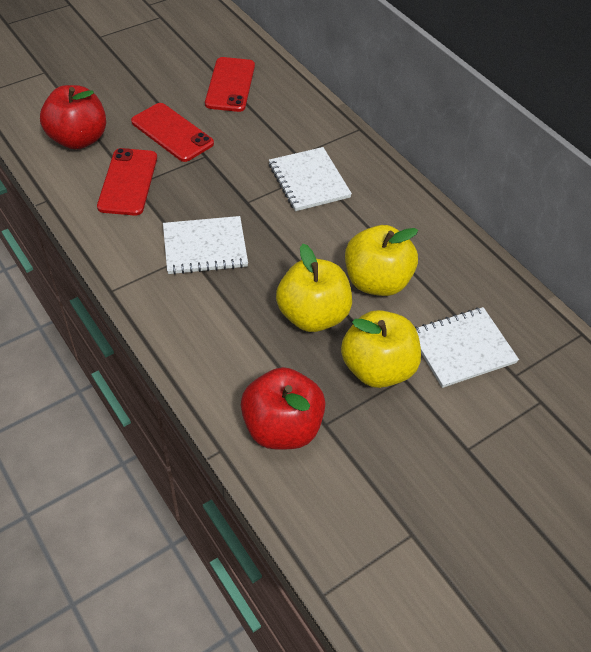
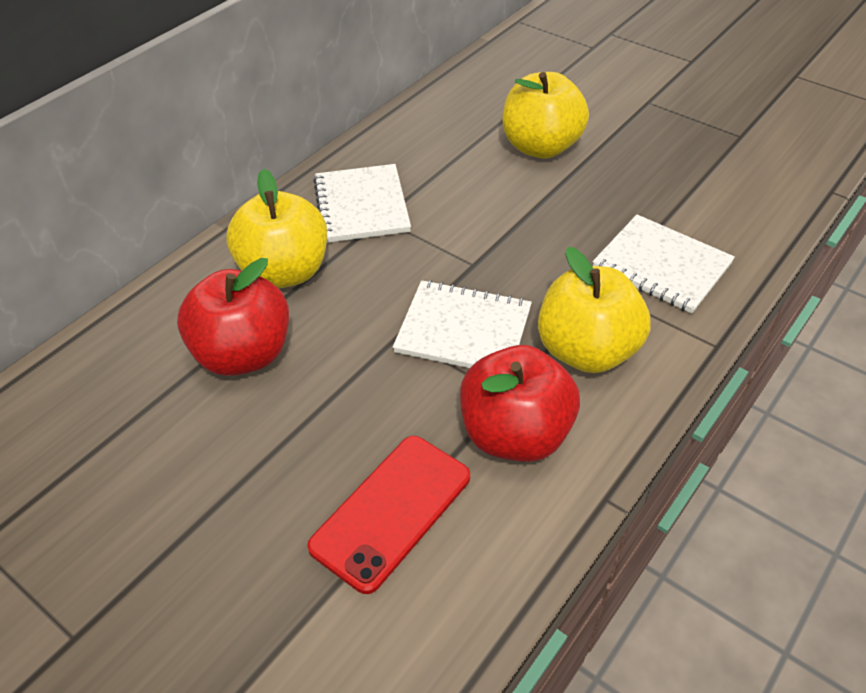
red phone: 3 -> 1

